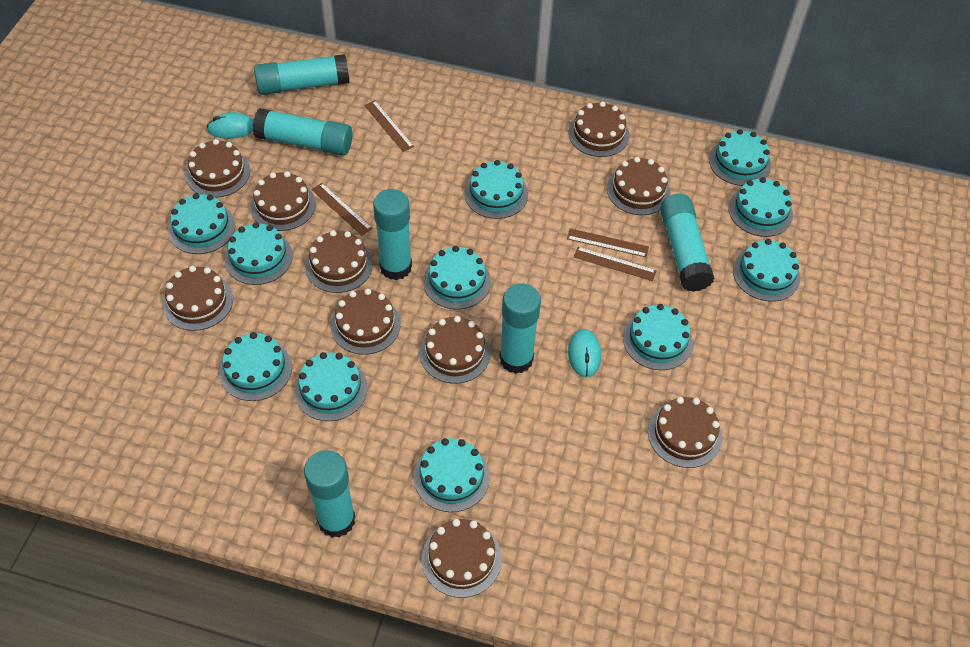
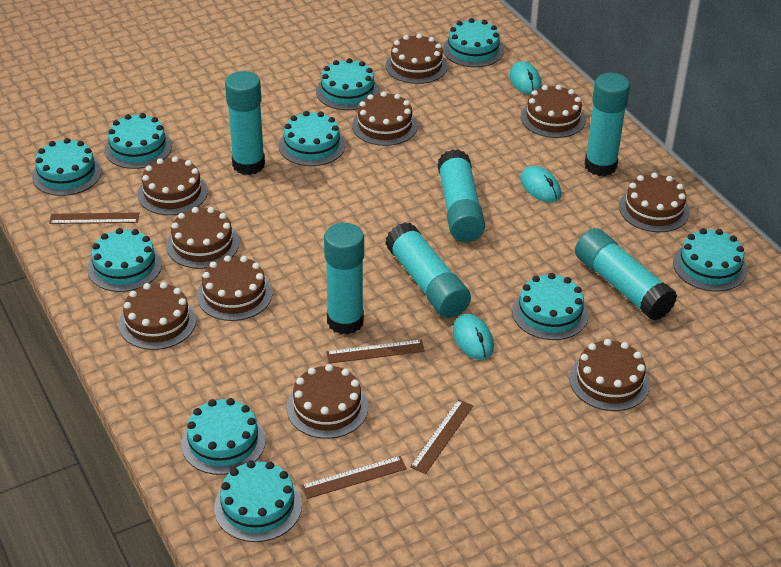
turquoise cake: 11 -> 10
turquoise mouse: 2 -> 3

